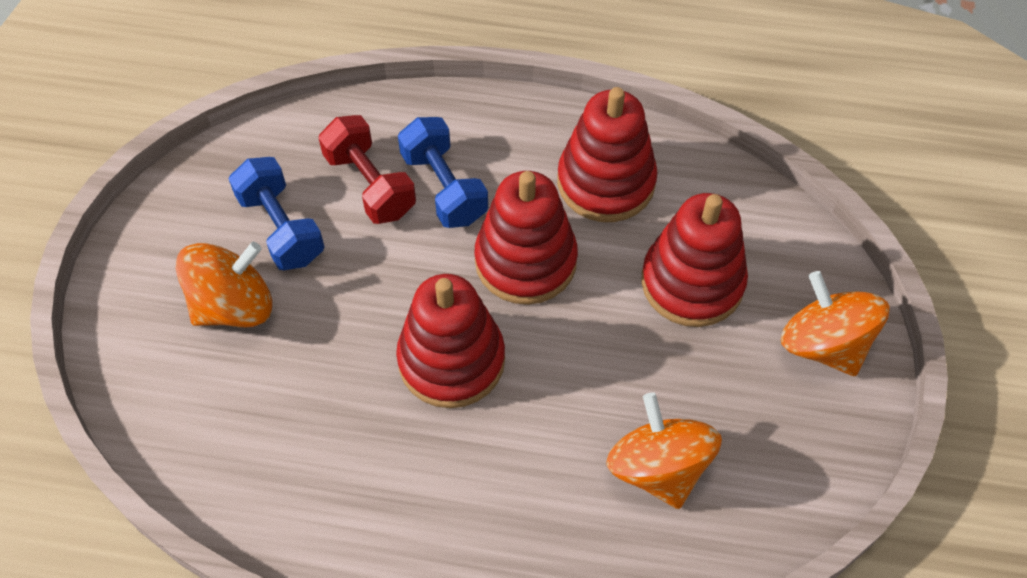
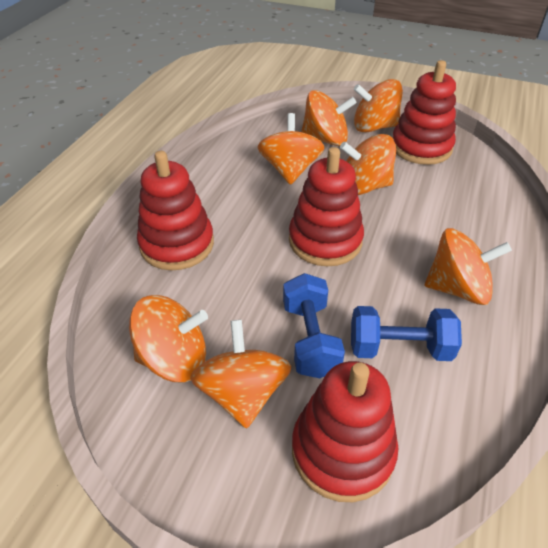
orange spinning top: 3 -> 7
red dumbbell: 1 -> 0

